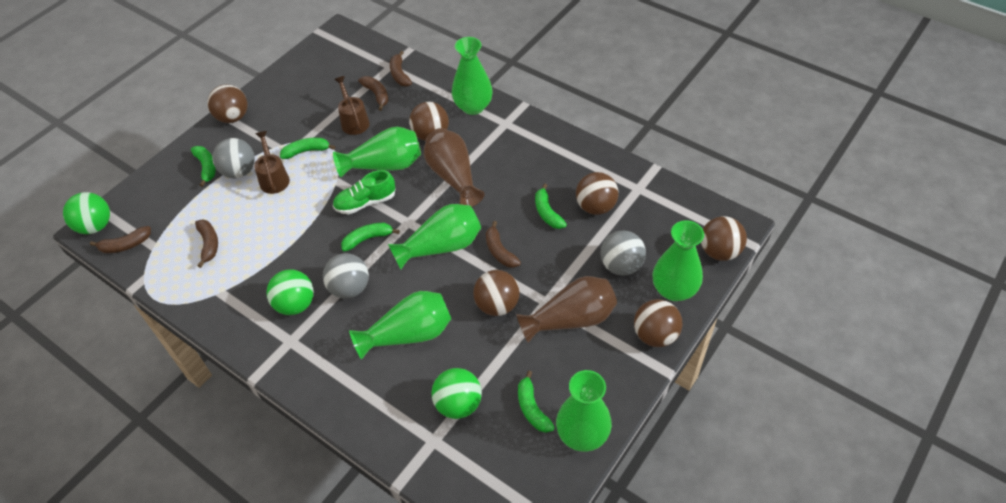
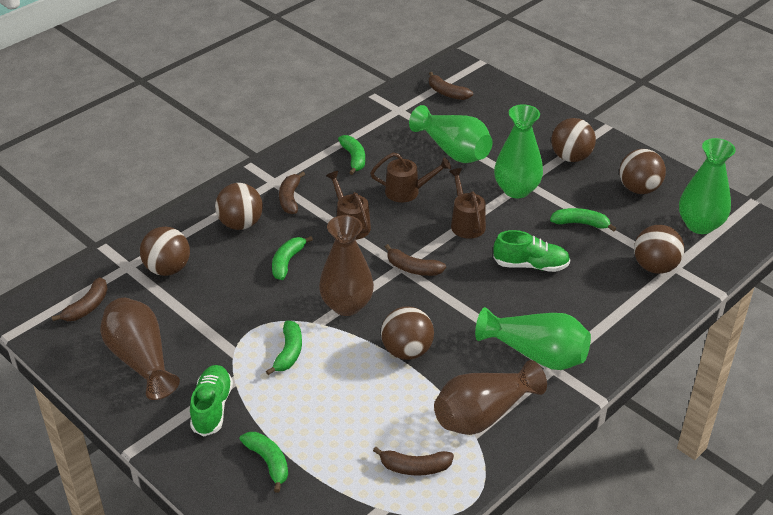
brown vase: 2 -> 3
brown watering can: 2 -> 3
green ball: 3 -> 0
green shoe: 1 -> 2
green vase: 6 -> 4
grey ball: 3 -> 0

